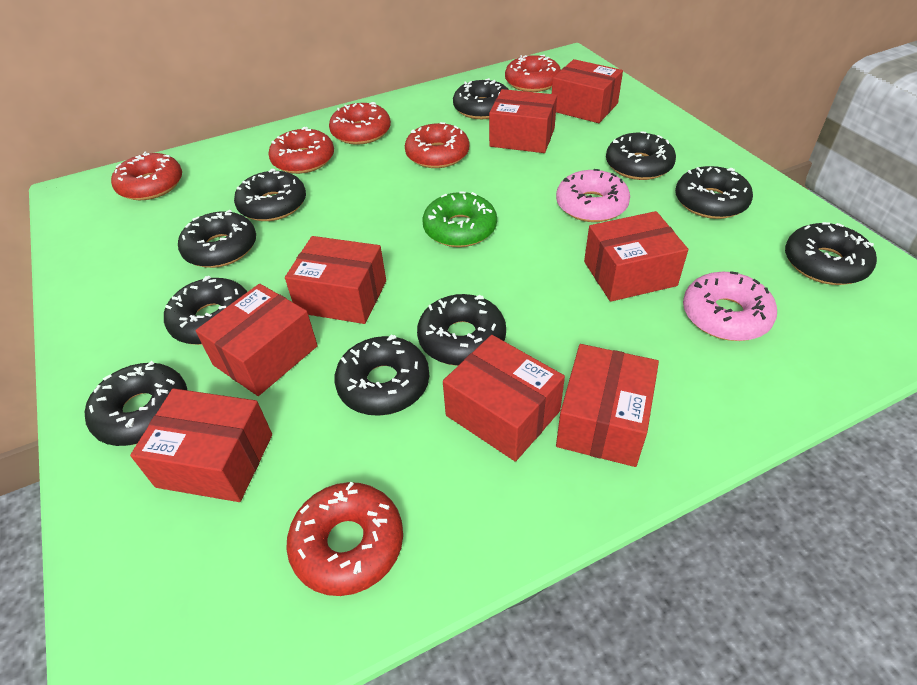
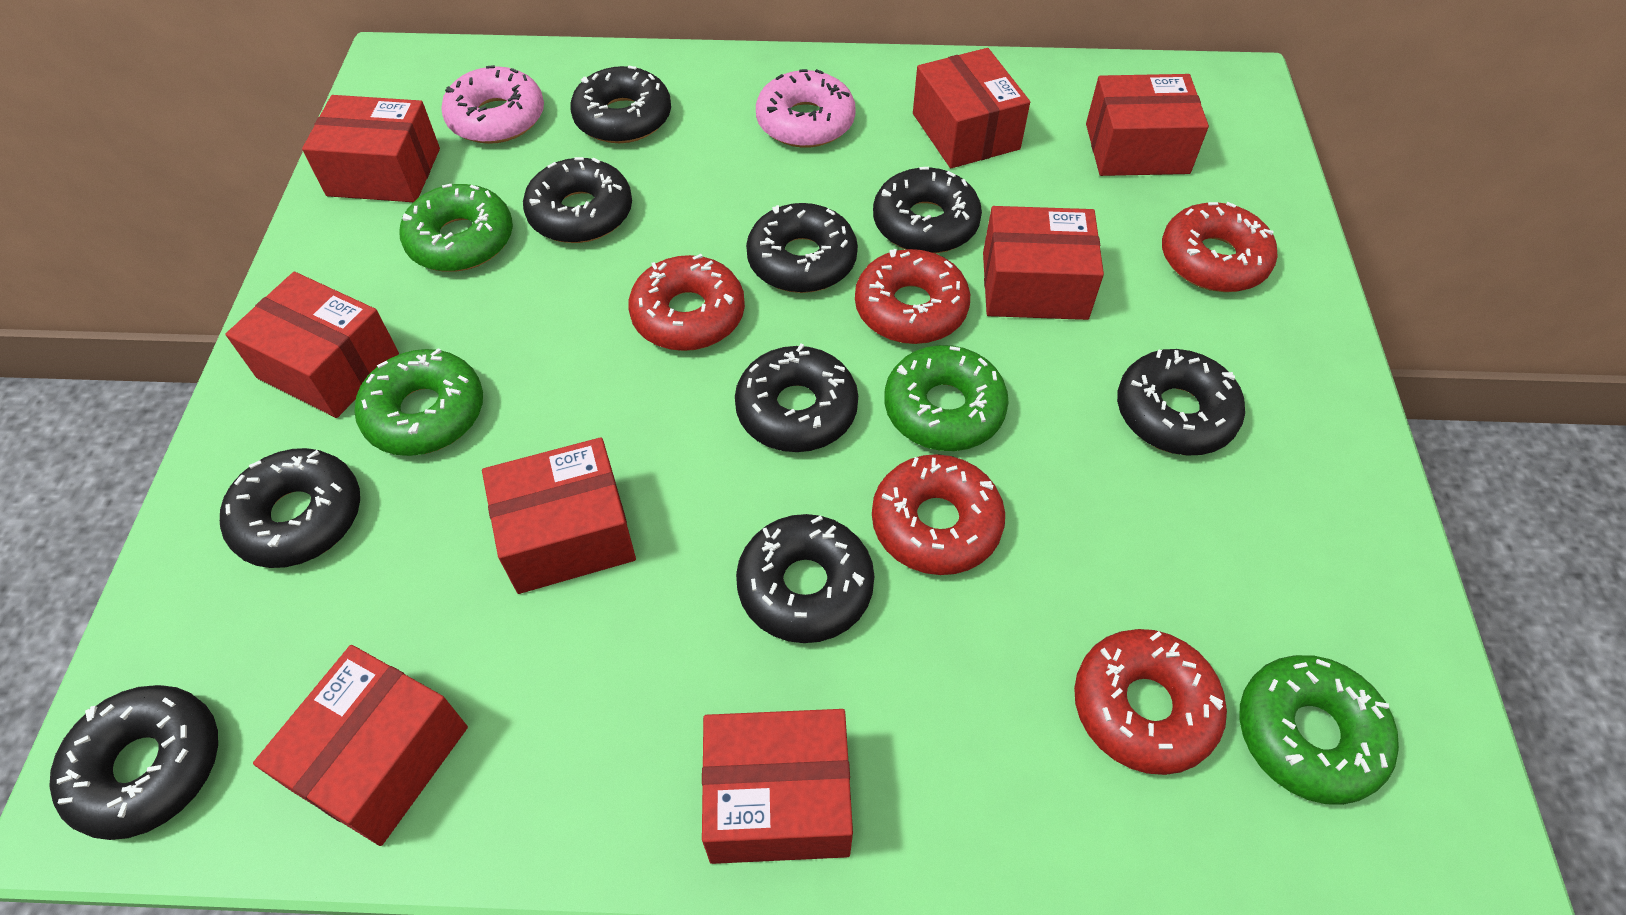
black donut: 10 -> 9
green donut: 1 -> 4
red donut: 6 -> 5

